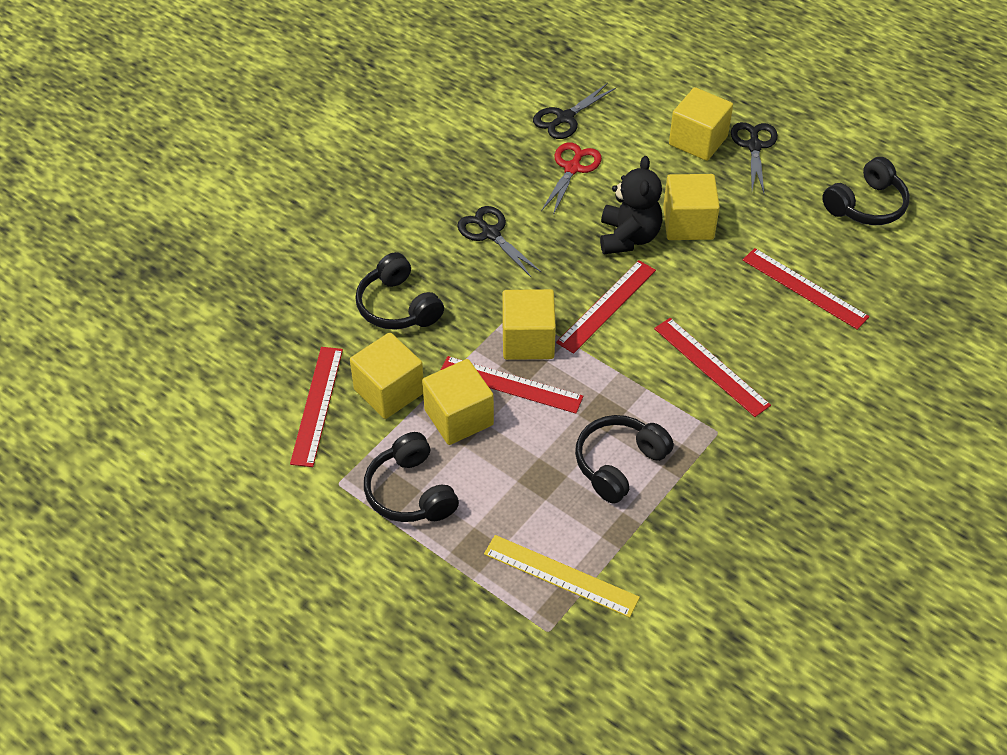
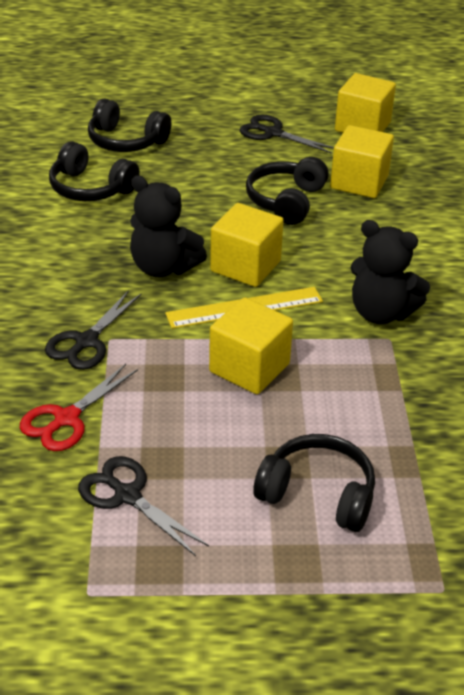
black teddy bear: 1 -> 2
red ruler: 5 -> 0
yellow cube: 5 -> 4

